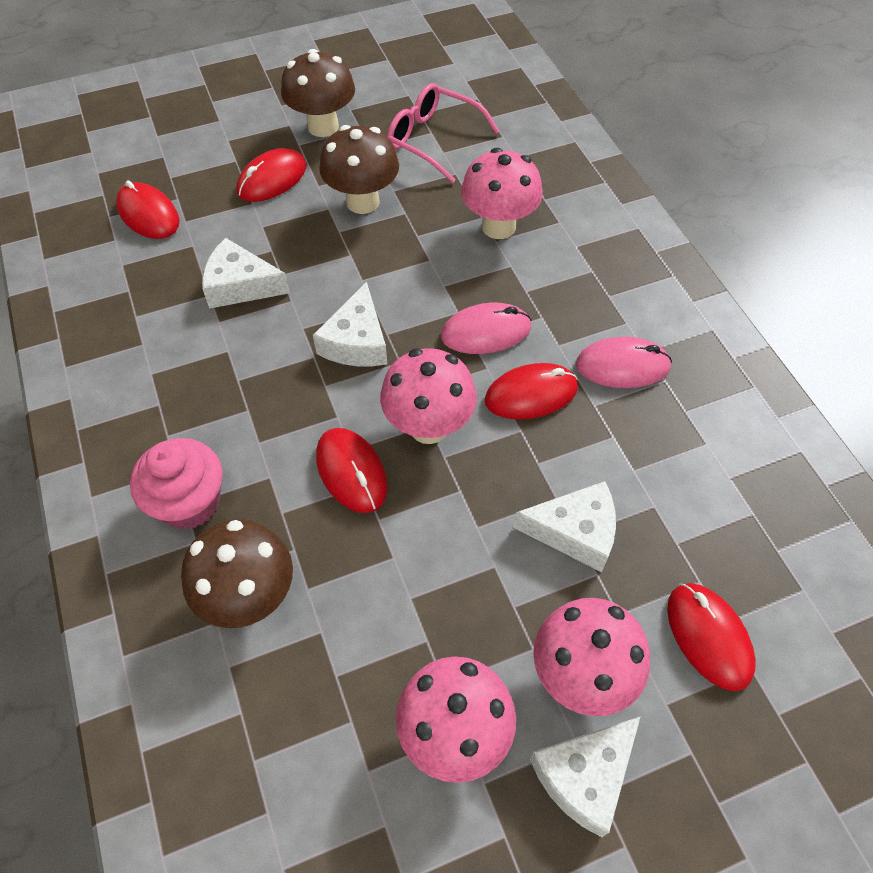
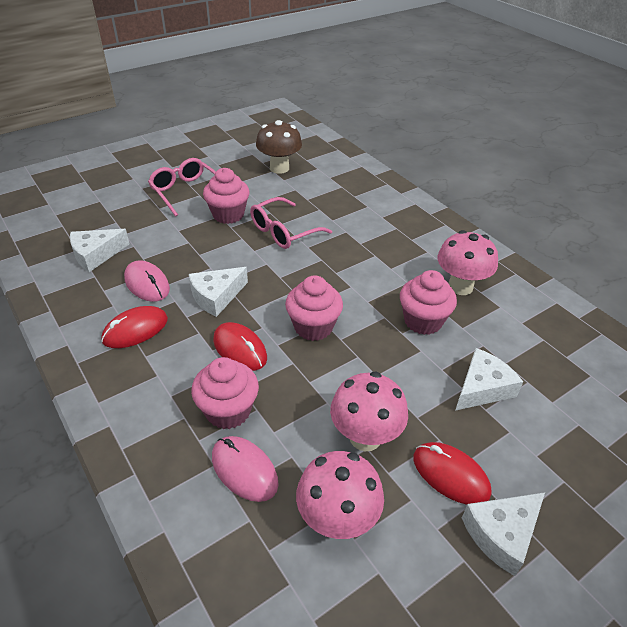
brown mushroom: 3 -> 1
pink cupcake: 1 -> 4
pink glasses: 1 -> 2
pink mushroom: 4 -> 3
red mouse: 5 -> 3

